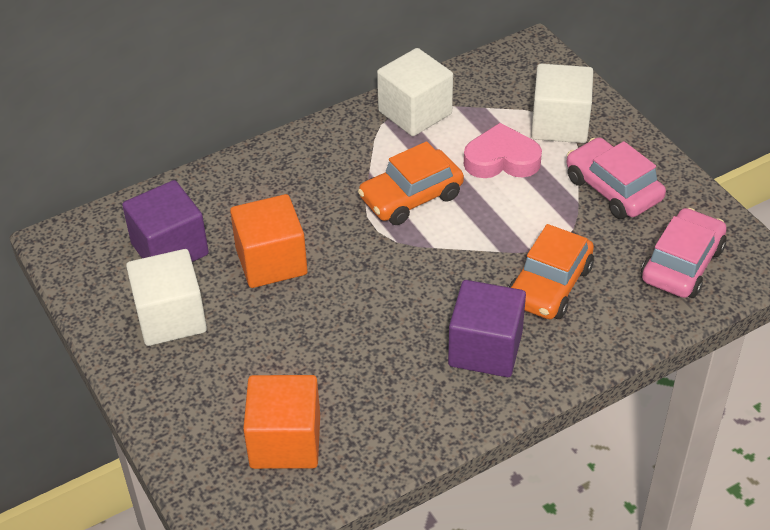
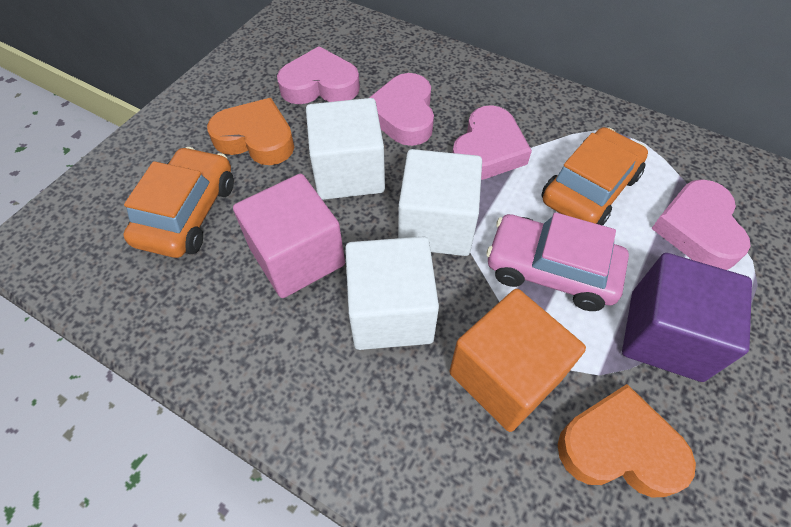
orange cube: 2 -> 1
orange heart: 0 -> 2
pink car: 2 -> 1
pink cube: 0 -> 1
pink heart: 1 -> 4
purple cube: 2 -> 1

